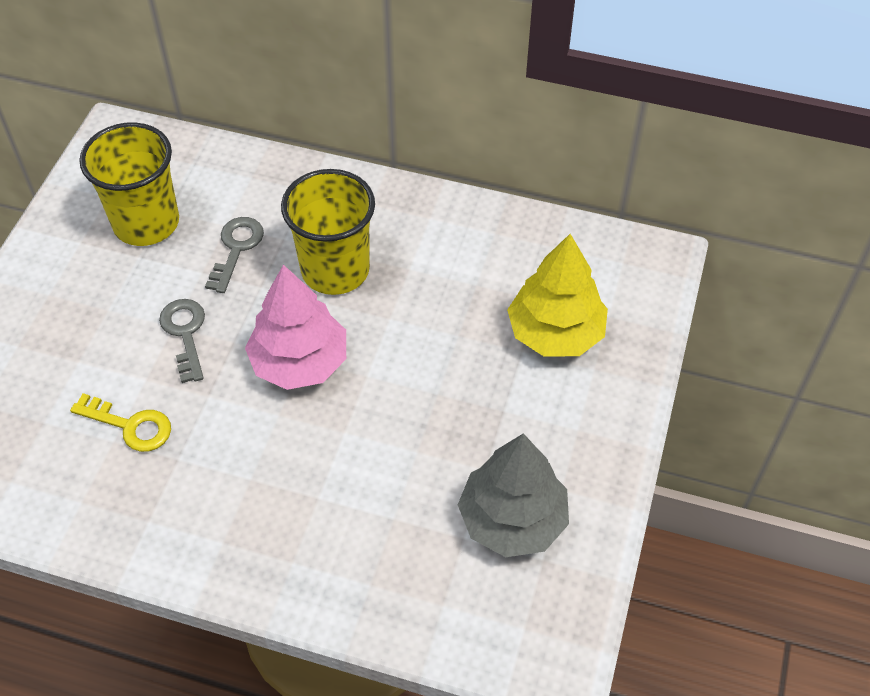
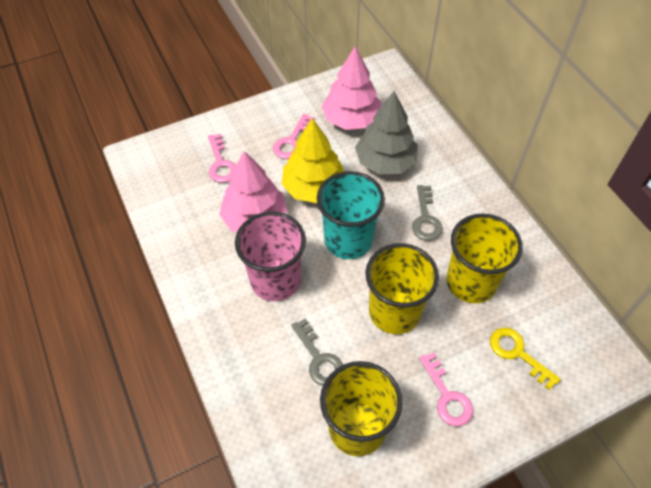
pink cup: 0 -> 1
pink key: 0 -> 3
pink tree: 1 -> 2
turquoise cup: 0 -> 1
yellow cup: 2 -> 3

